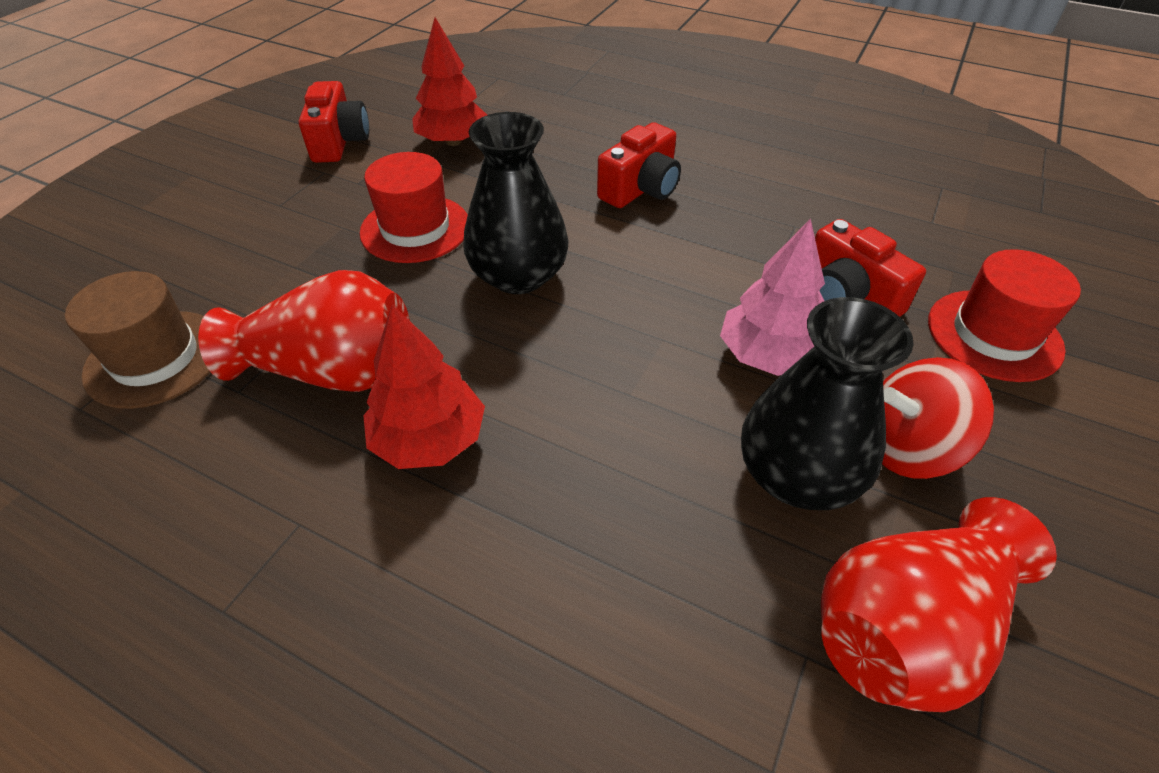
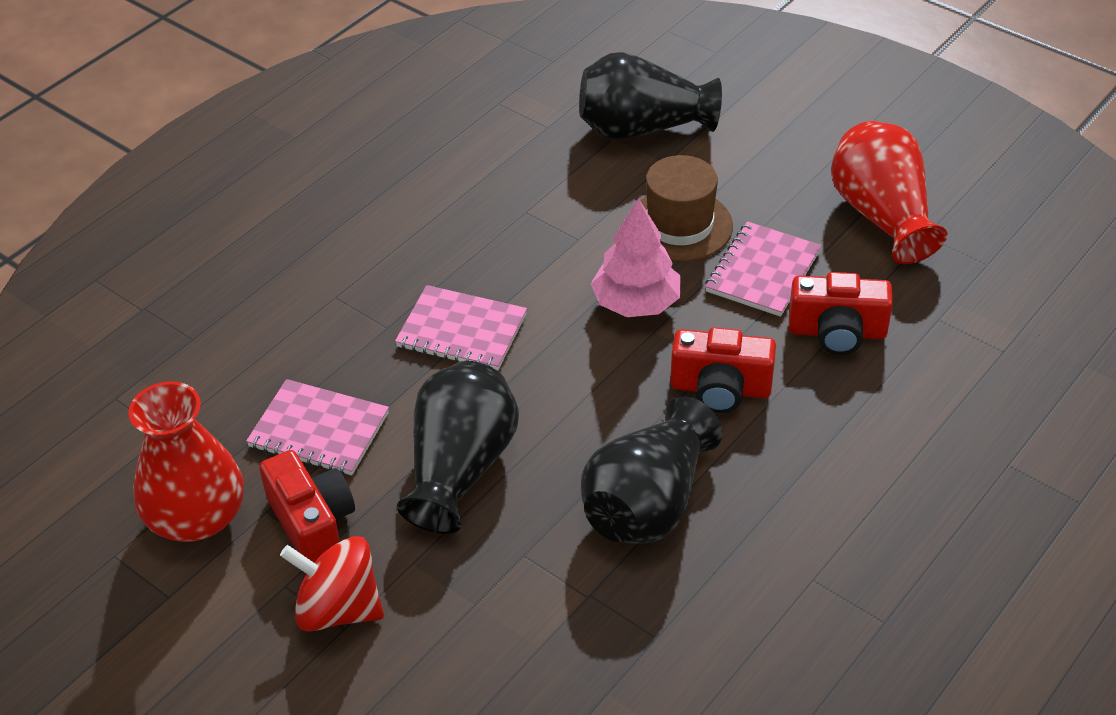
black vase: 2 -> 3
pink notebook: 0 -> 3
red hat: 2 -> 0
red tree: 2 -> 0

